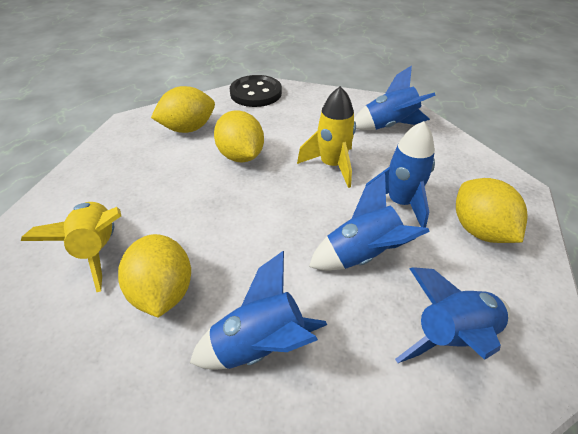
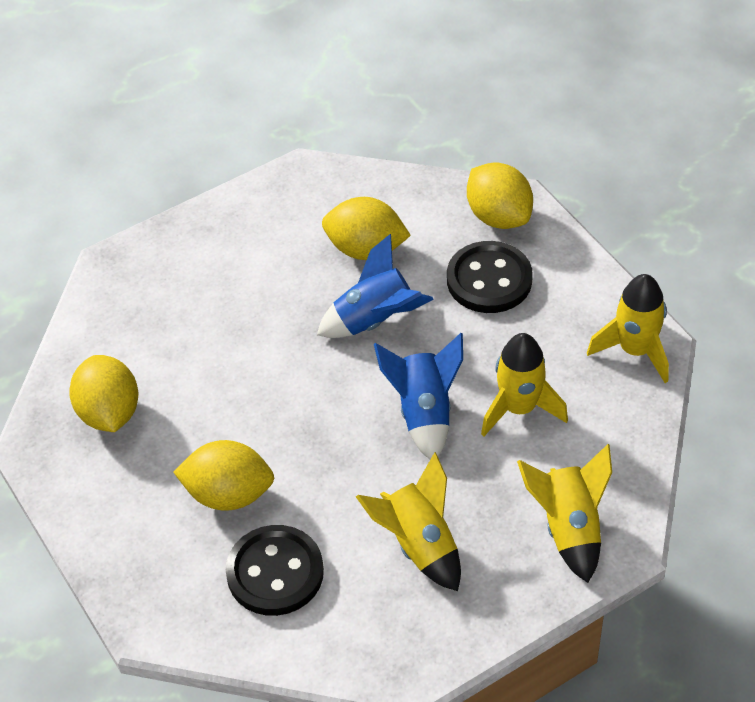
black button: 1 -> 2
blue rocket: 5 -> 2
yellow rocket: 2 -> 4

